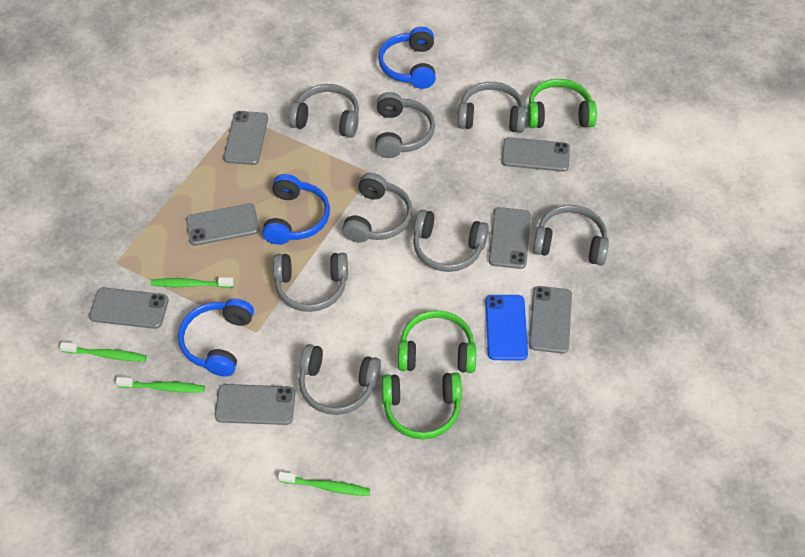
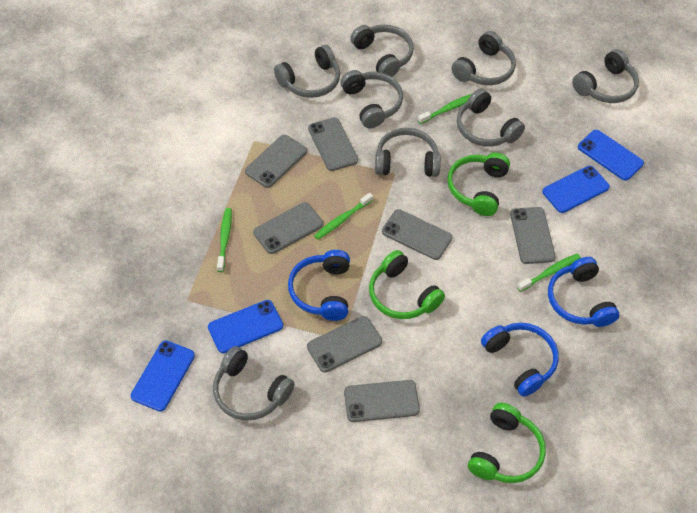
blue phone: 1 -> 4

